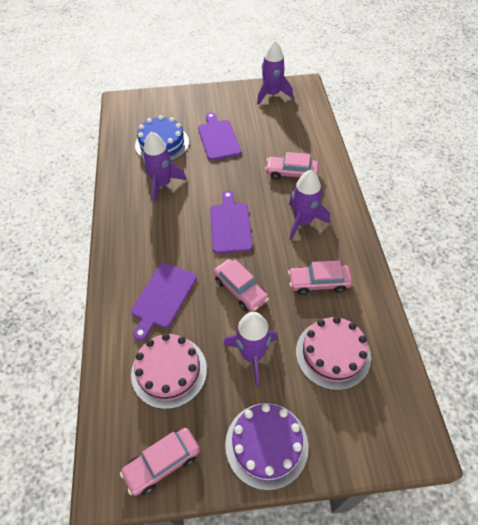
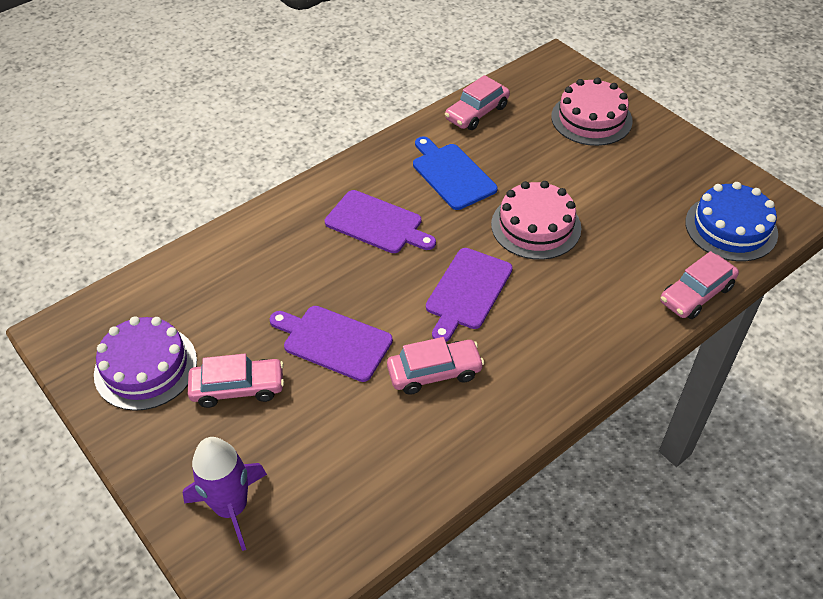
blue cutting board: 0 -> 1
purple rocket: 4 -> 1

